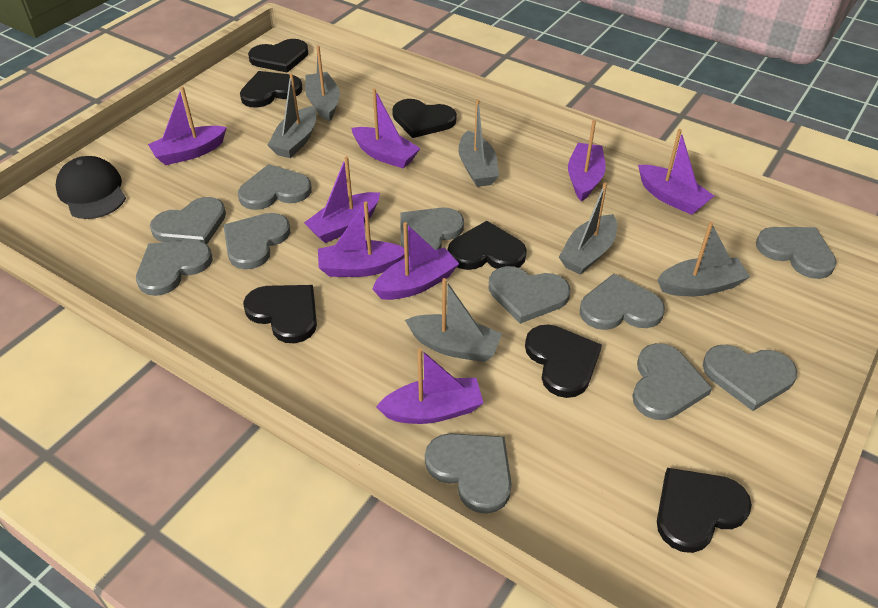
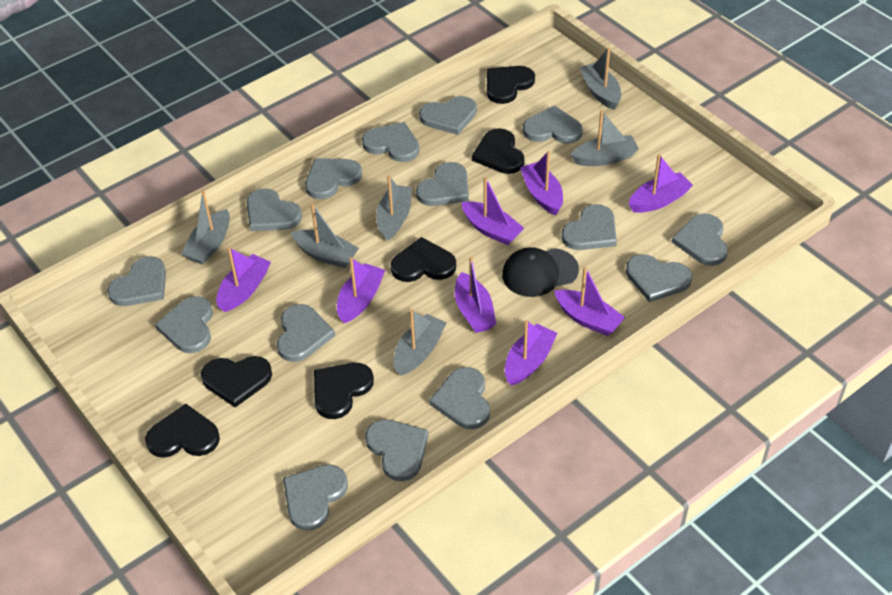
black heart: 7 -> 6
grey heart: 11 -> 15

